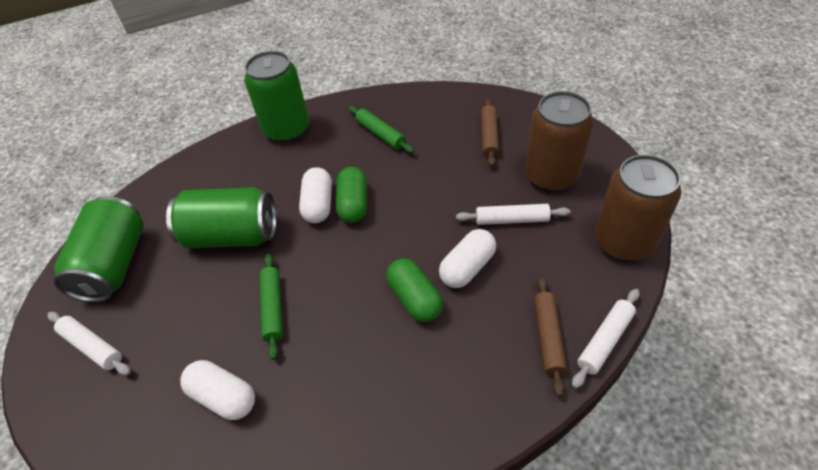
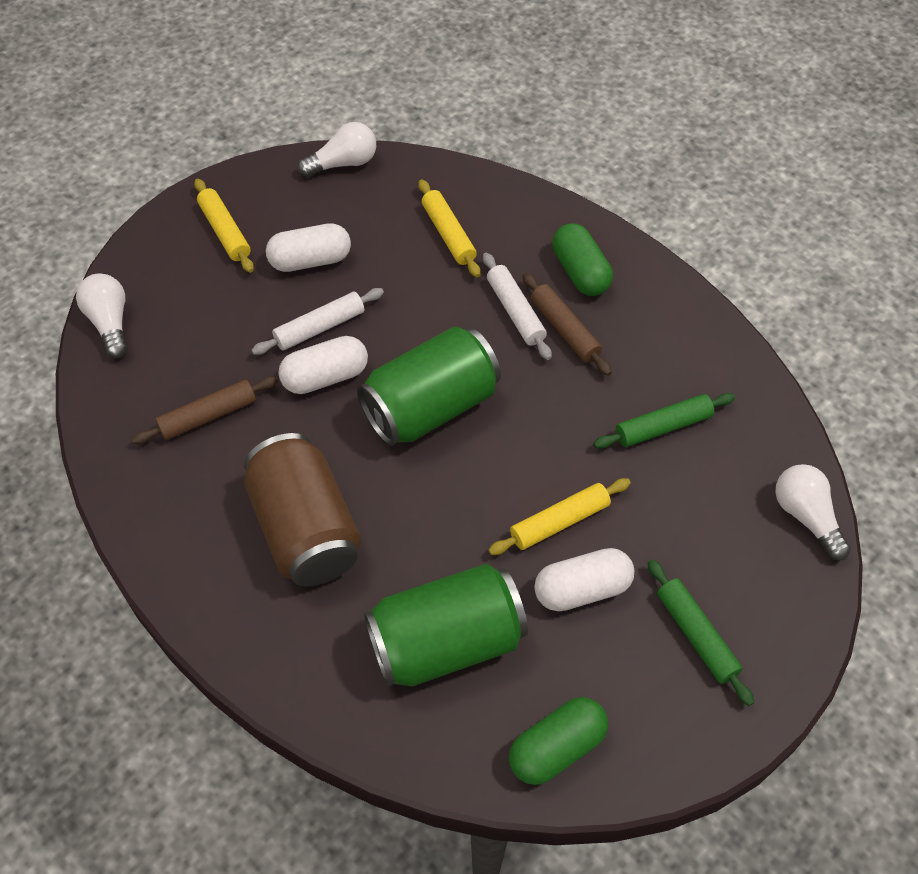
brown can: 2 -> 1
green can: 3 -> 2
white light bulb: 0 -> 3
white rolling pin: 3 -> 2
yellow rolling pin: 0 -> 3

